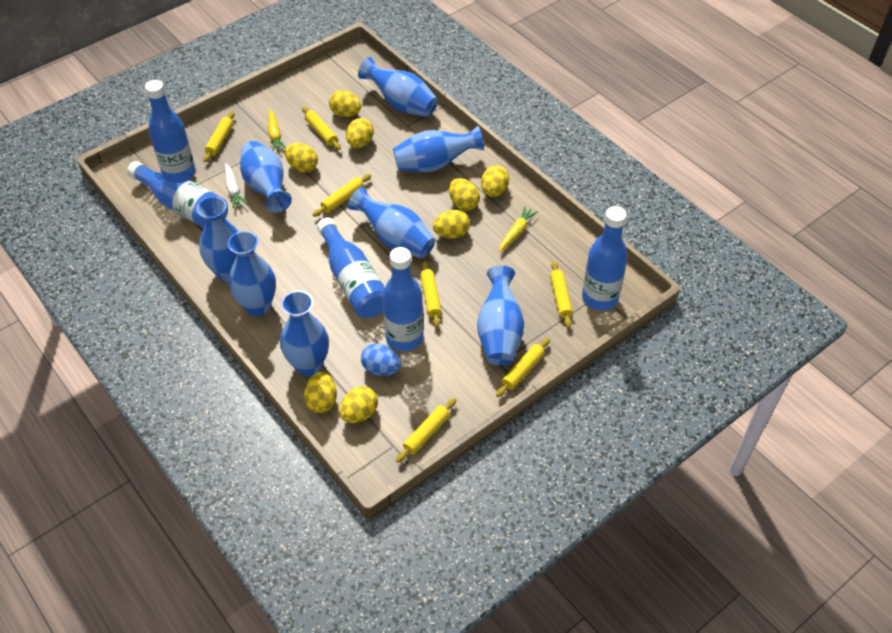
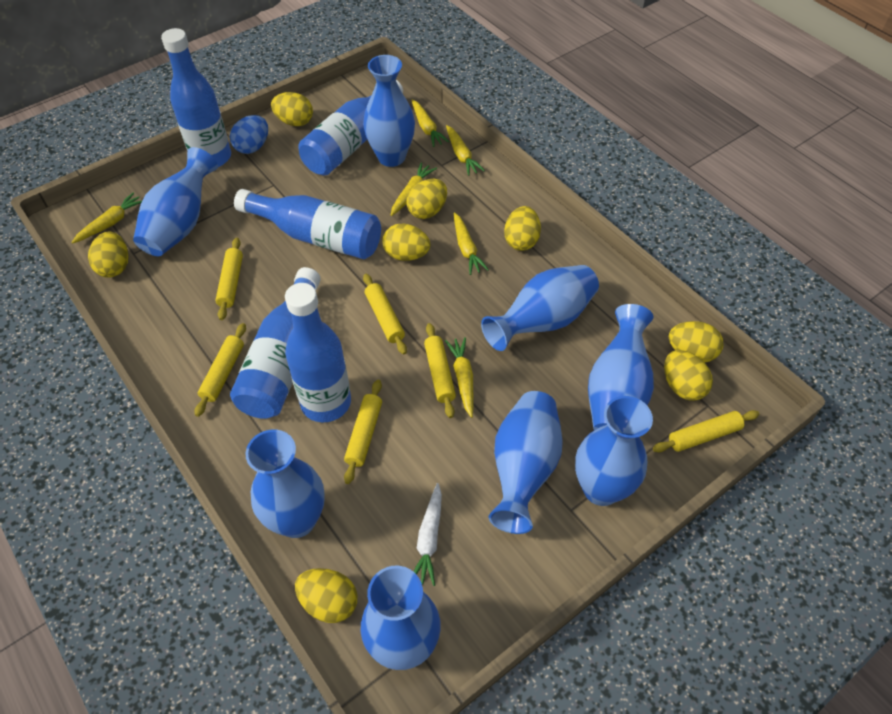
yellow carrot: 2 -> 6
yellow rolling pin: 7 -> 6

